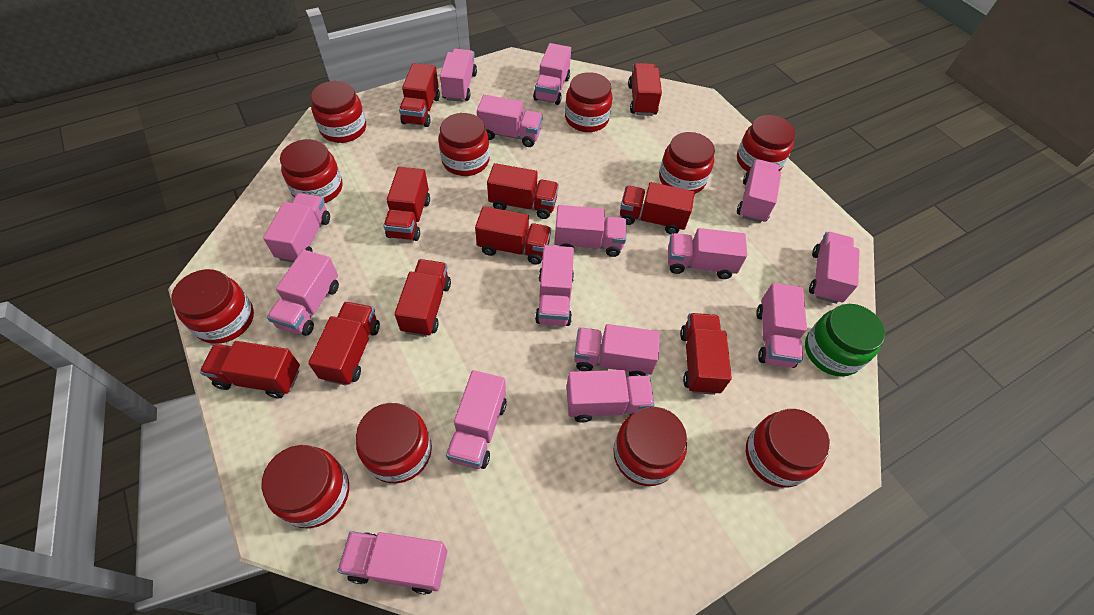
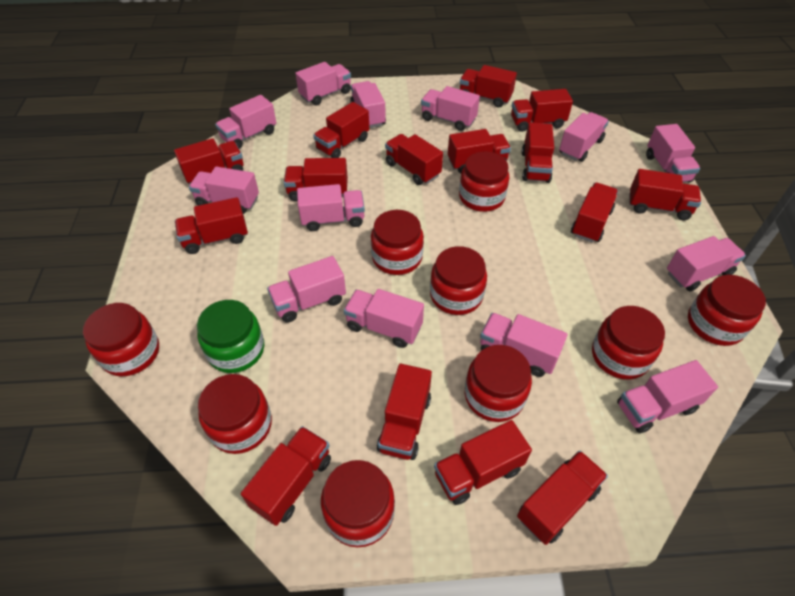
pink truck: 15 -> 13
red jar: 11 -> 9
red truck: 10 -> 15

